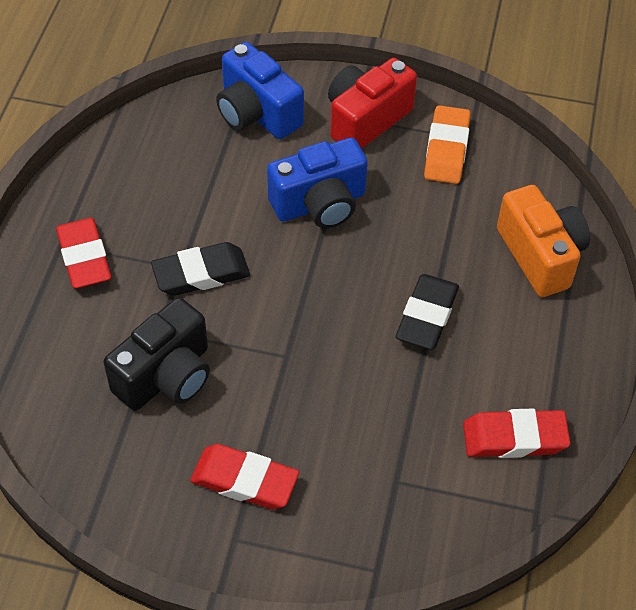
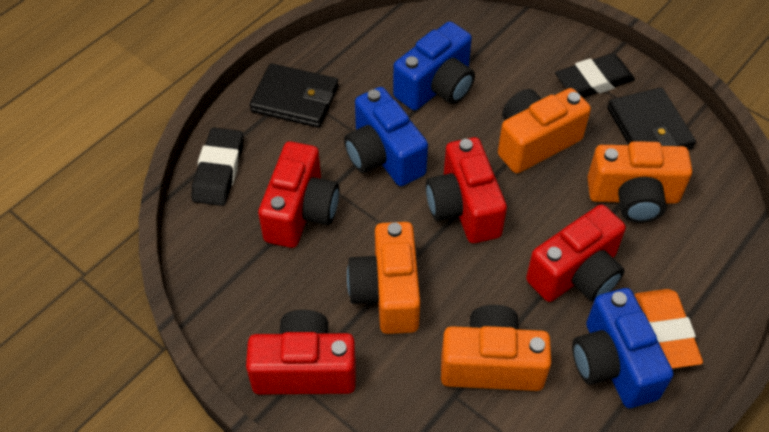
black camera: 1 -> 0
black wallet: 0 -> 2
blue camera: 2 -> 3
orange camera: 1 -> 4
red camera: 1 -> 4
red eraser: 3 -> 0

